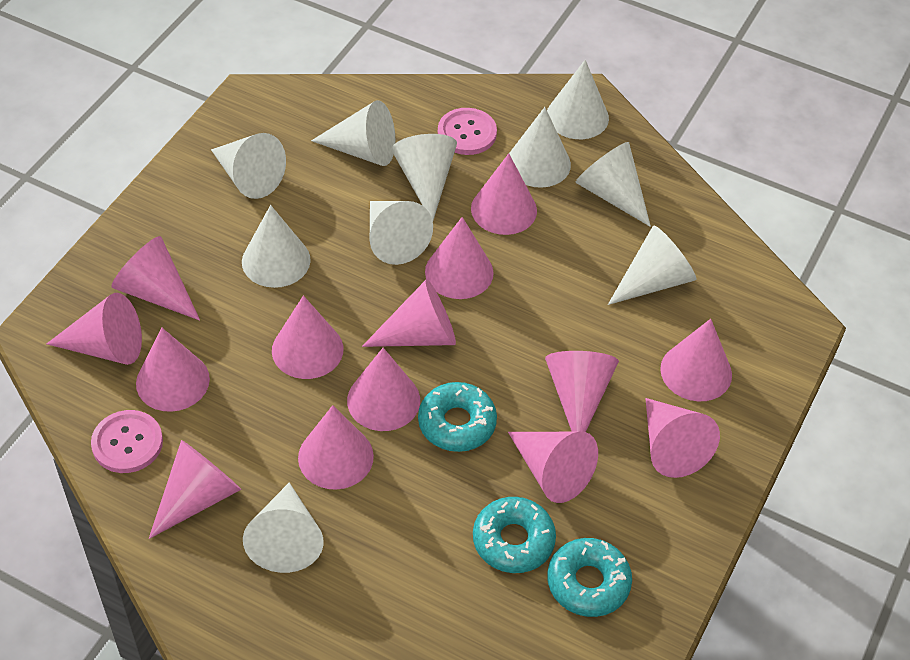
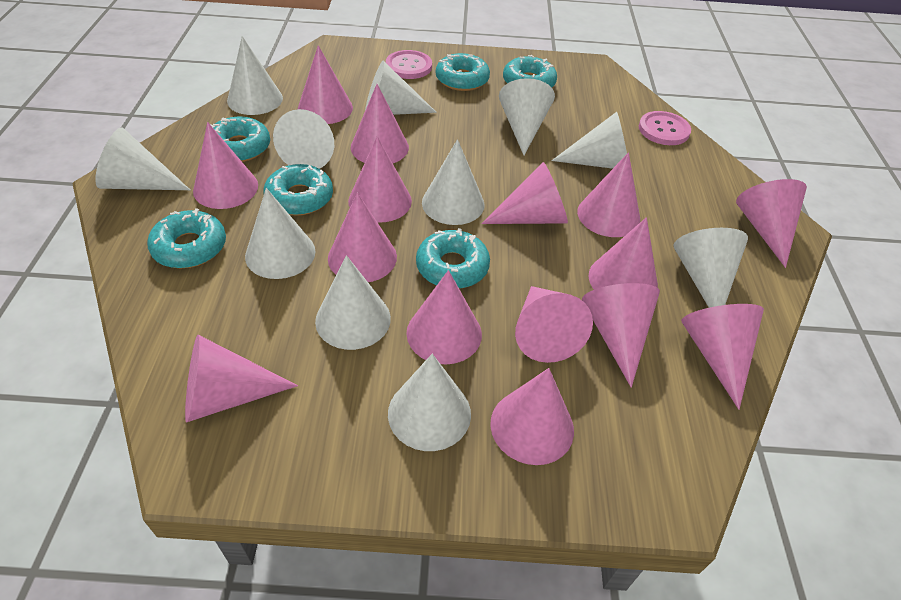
pink cone: 14 -> 15
turquoise donut: 3 -> 6
white cone: 10 -> 11

